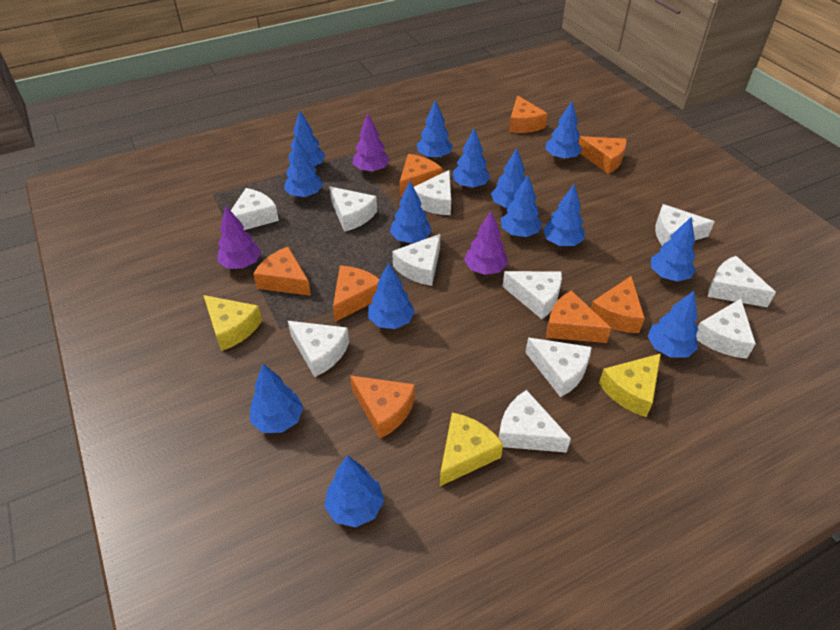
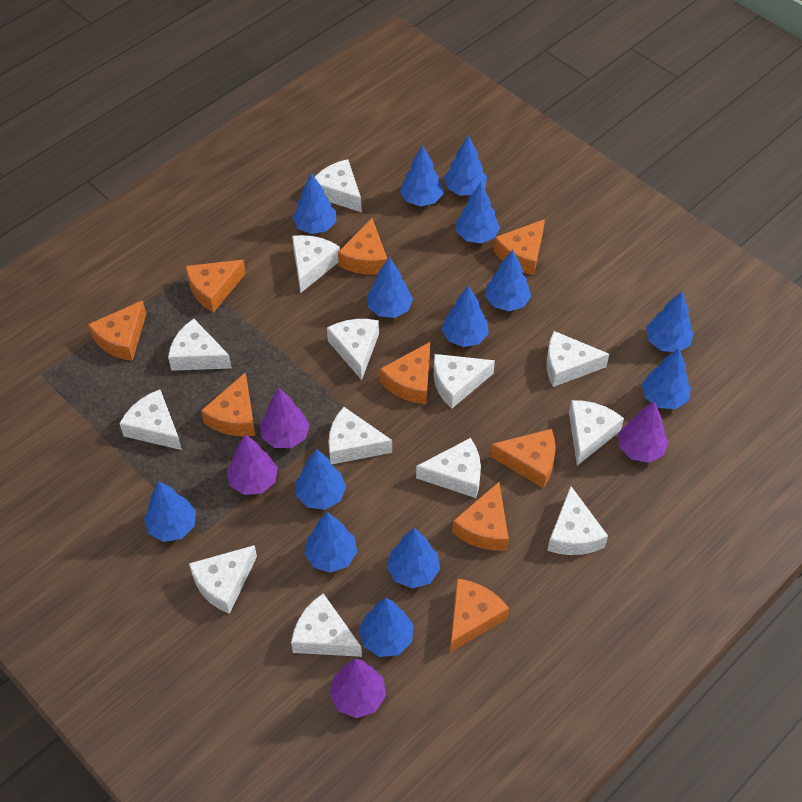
orange cheese: 8 -> 9
purple tree: 3 -> 4
white cheese: 11 -> 13
yellow cheese: 3 -> 0

